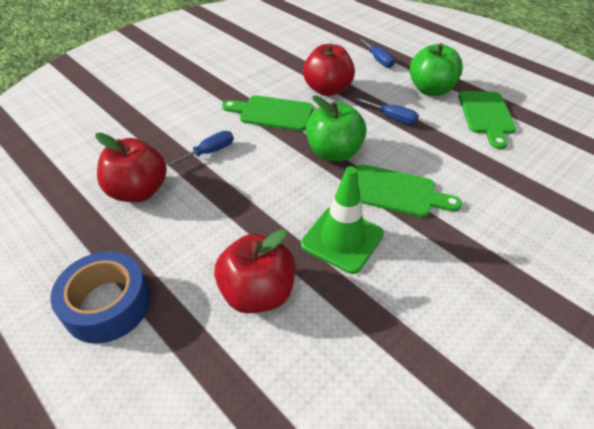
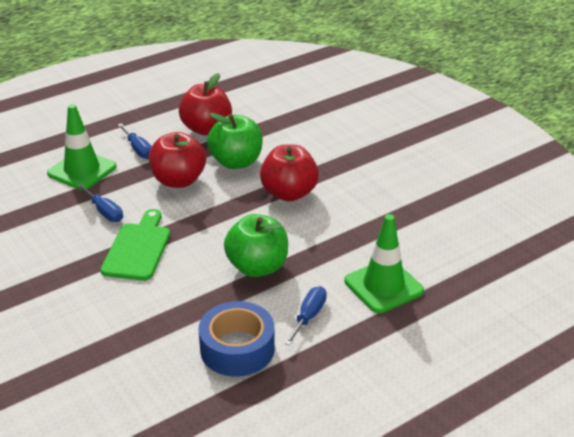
green cutting board: 3 -> 1
green traffic cone: 1 -> 2

